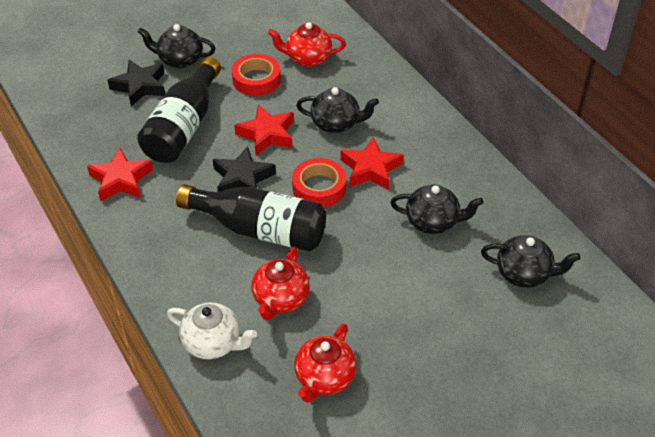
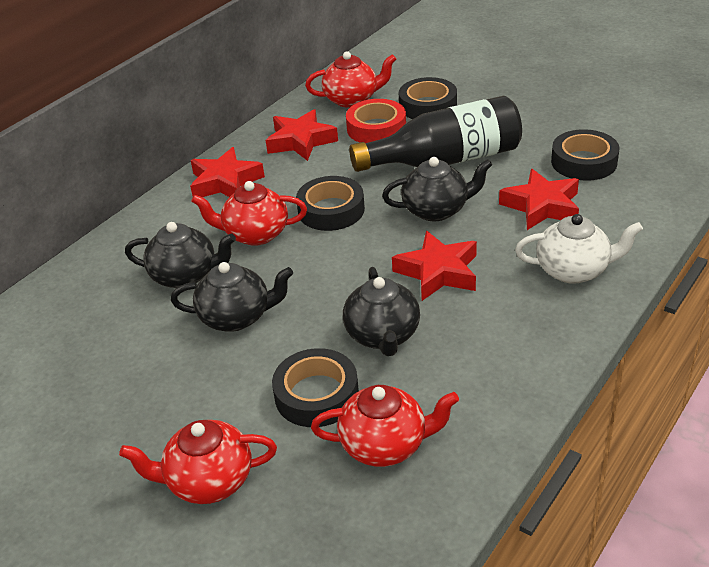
black bottle: 2 -> 1
black star: 2 -> 0
black tape: 0 -> 4
red star: 3 -> 4
red tape: 2 -> 1
red teapot: 3 -> 4

